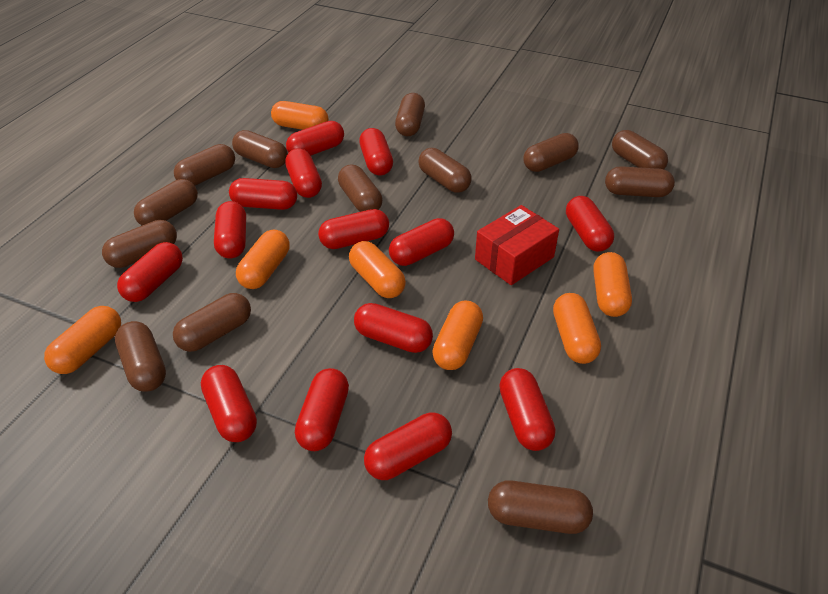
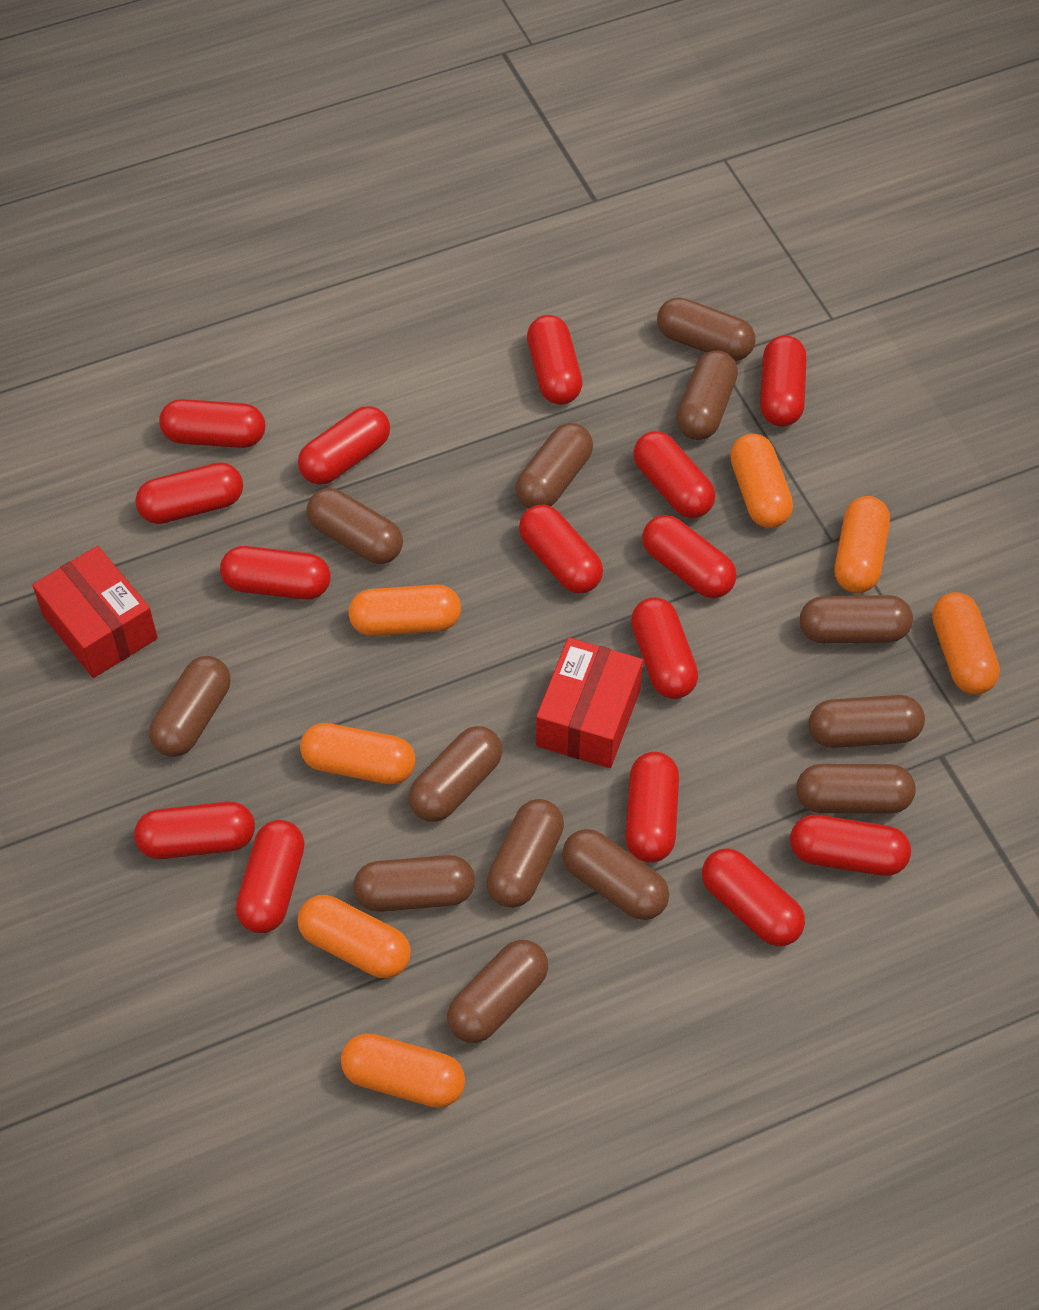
red box: 1 -> 2
red capsule: 14 -> 15

